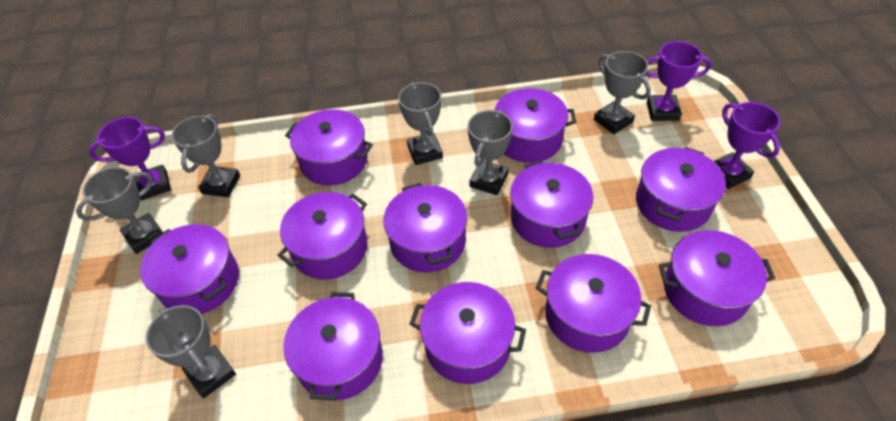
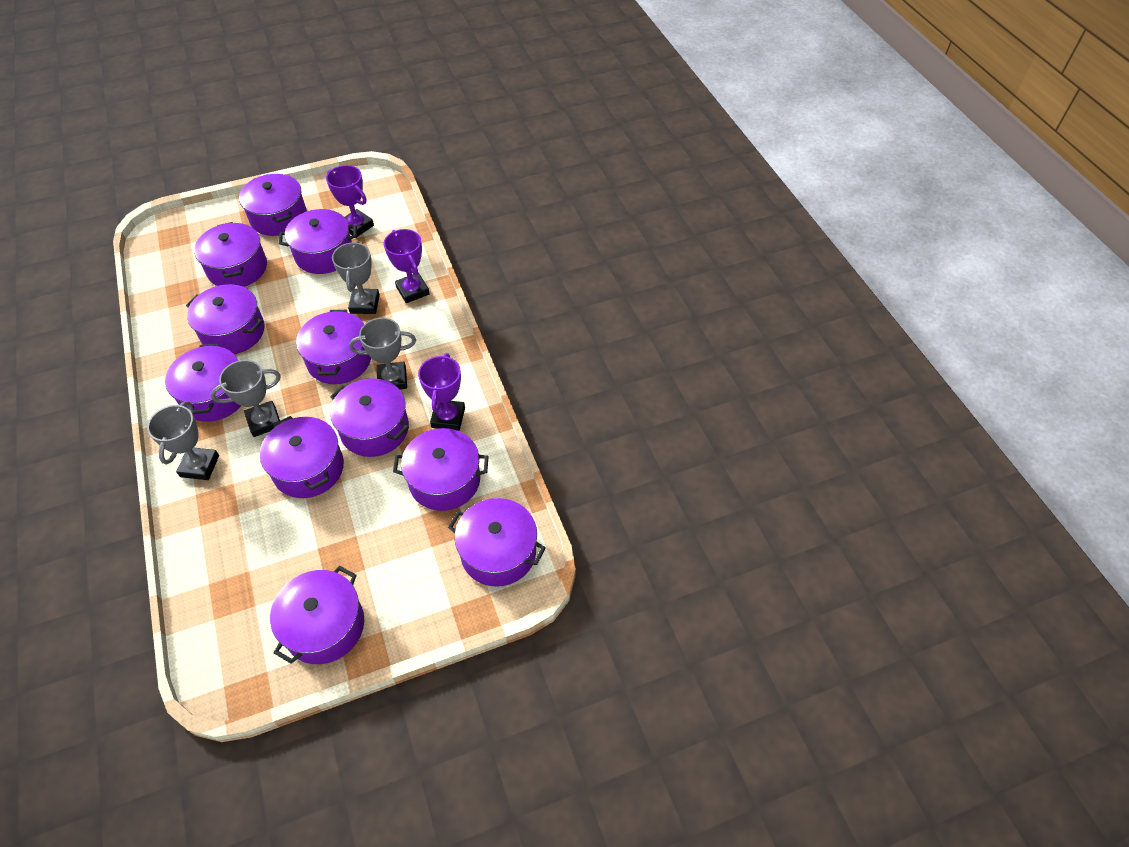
grey trophy: 6 -> 4

